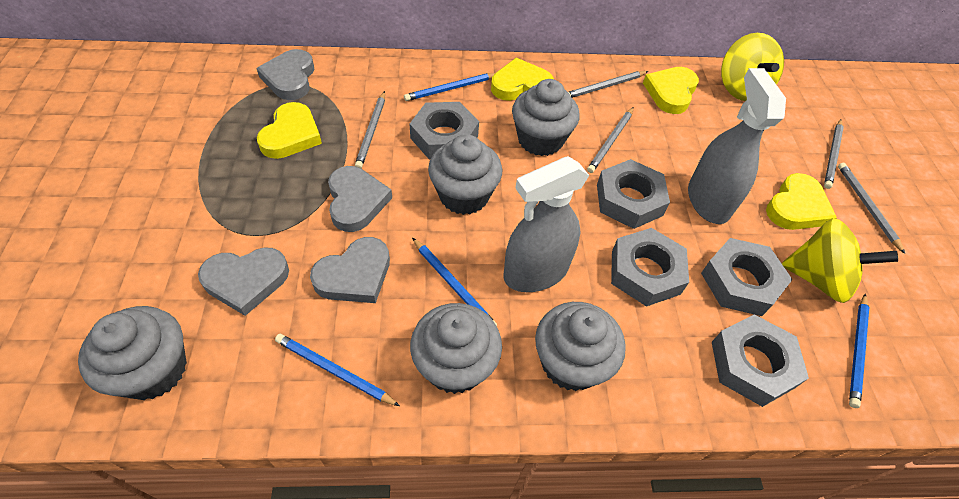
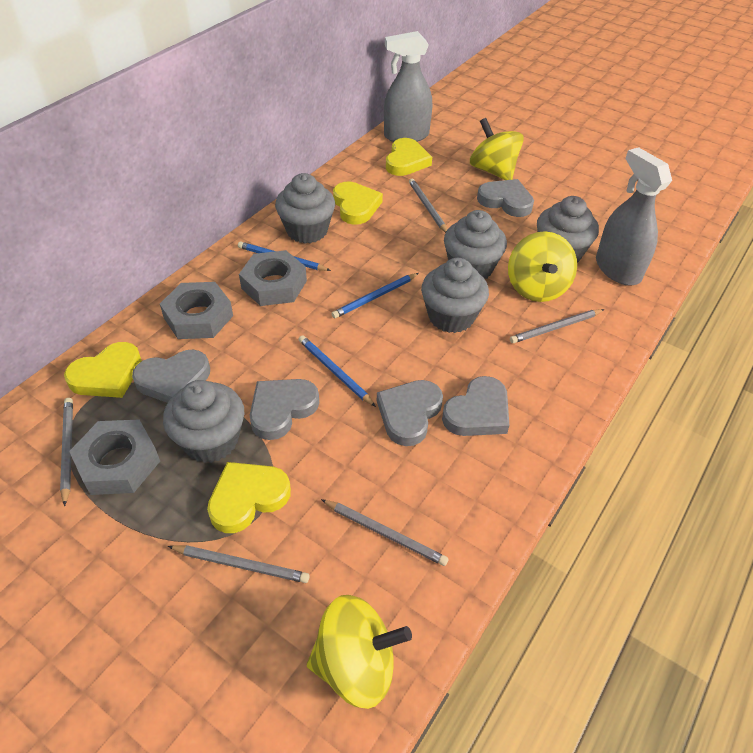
blue pencil: 4 -> 3
grey heart: 4 -> 5
grey nut: 5 -> 3
yellow spinning top: 2 -> 3

